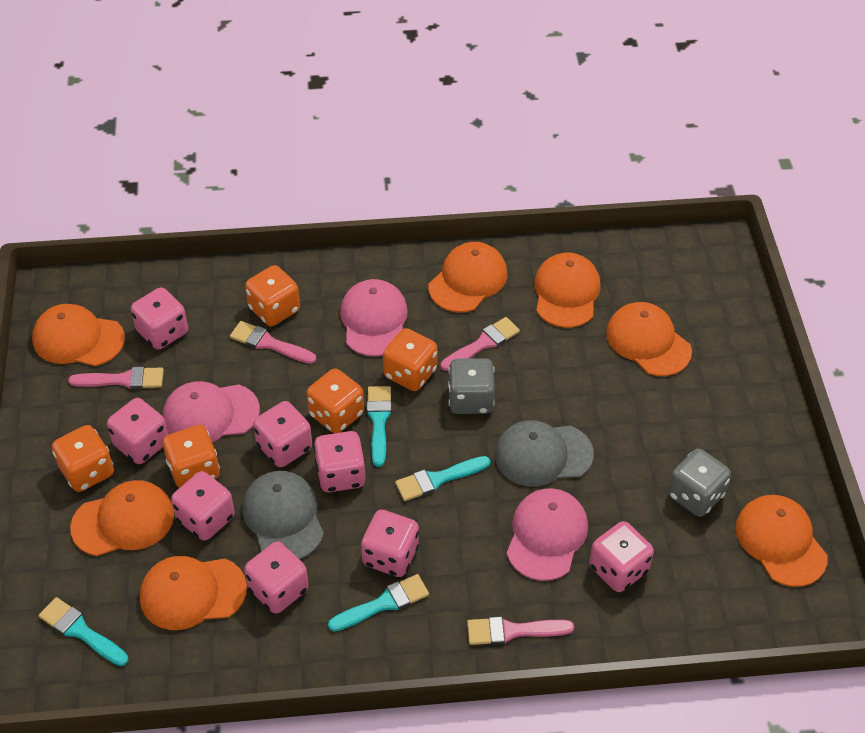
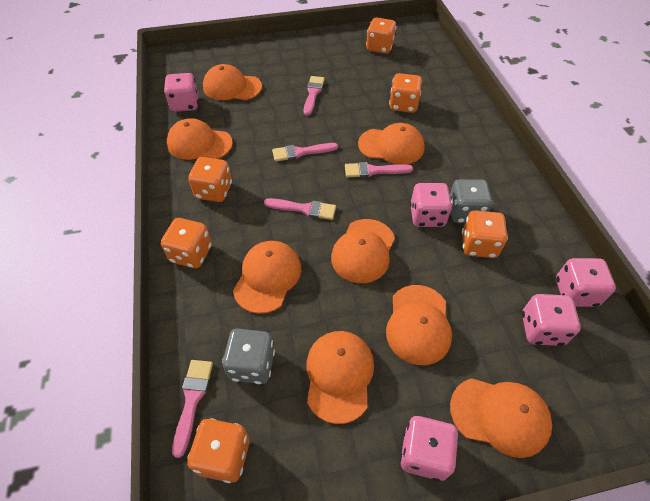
grey cap: 2 -> 0
orange cap: 7 -> 8
orange dice: 5 -> 6
pink brush: 4 -> 5
pink cap: 3 -> 0
pink dice: 8 -> 5
turquoise brush: 4 -> 0

